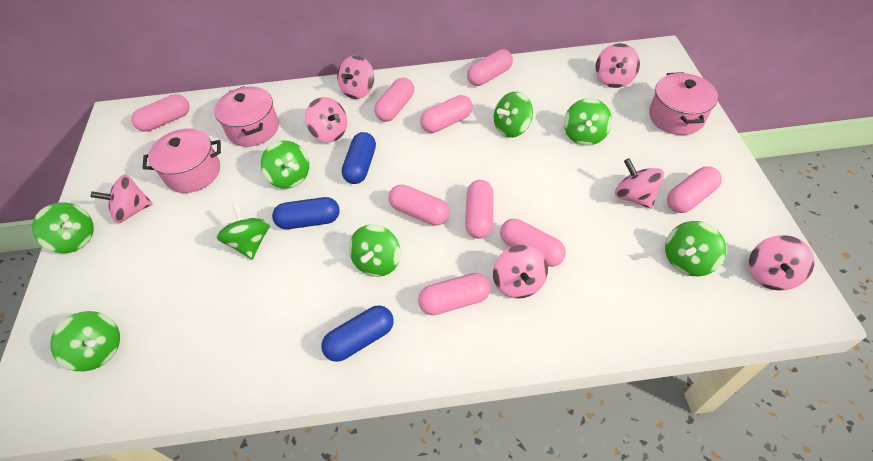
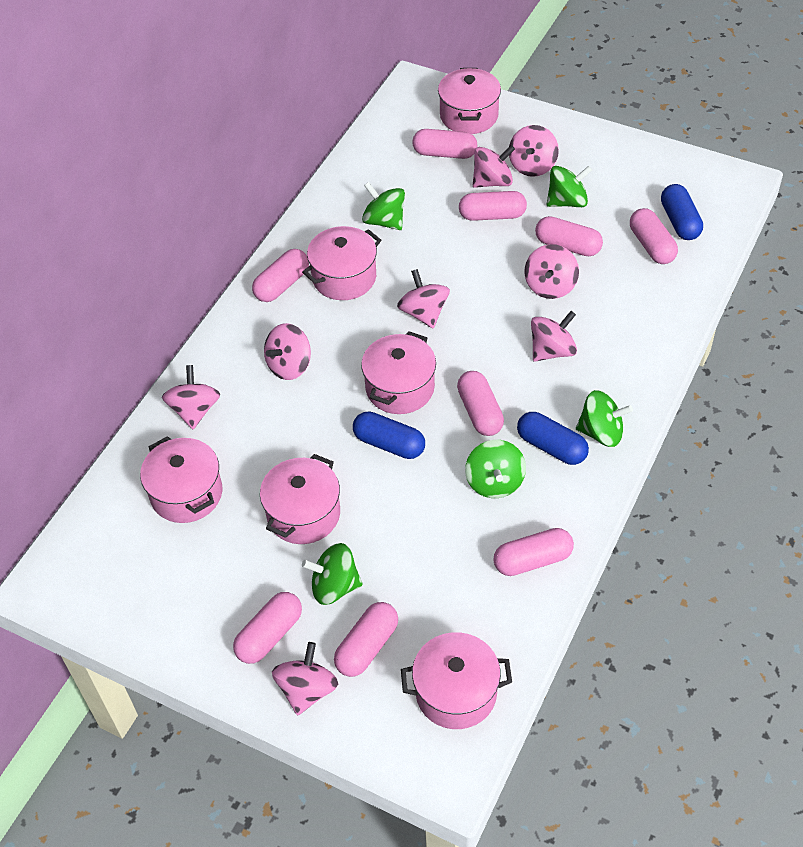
green spinning top: 8 -> 5
pink pot: 3 -> 6
pink spinning top: 7 -> 8

